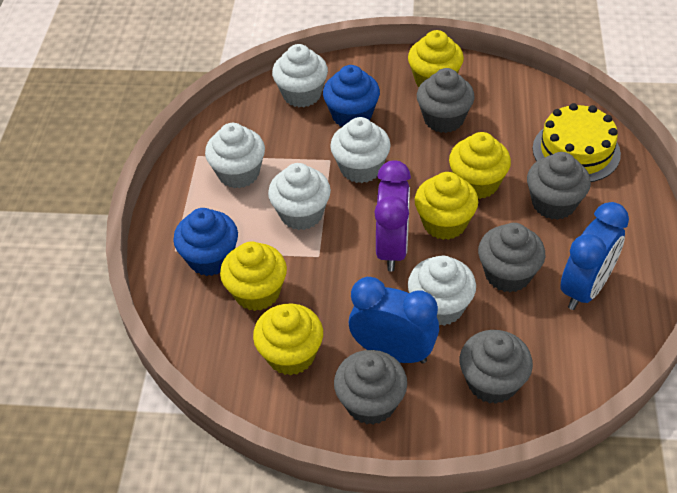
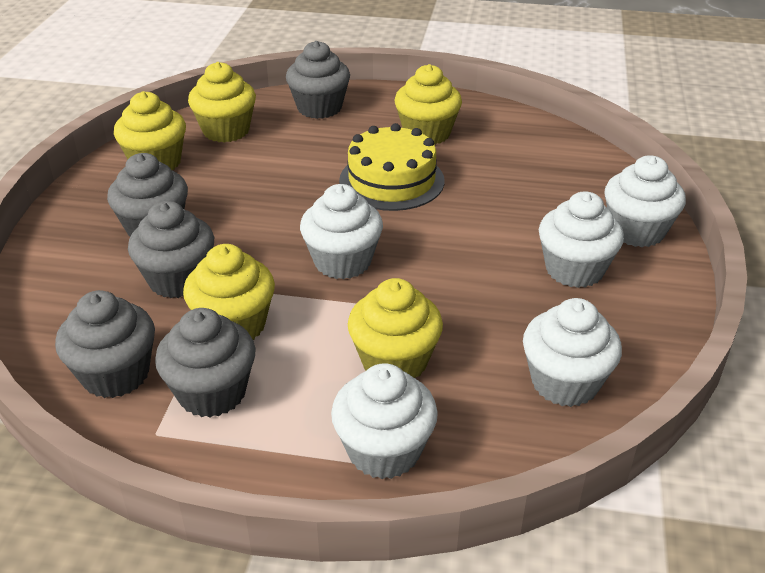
blue clock: 2 -> 0
blue cupcake: 2 -> 0
purple clock: 1 -> 0

